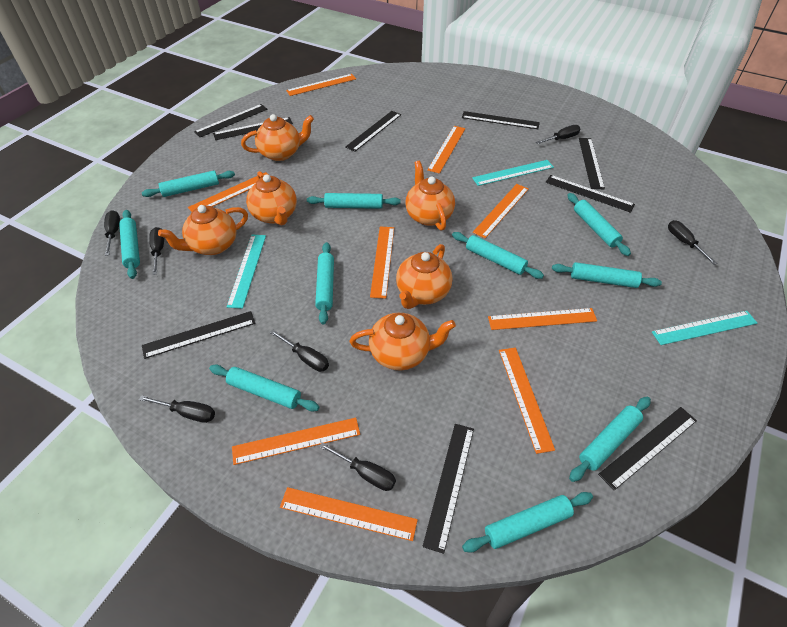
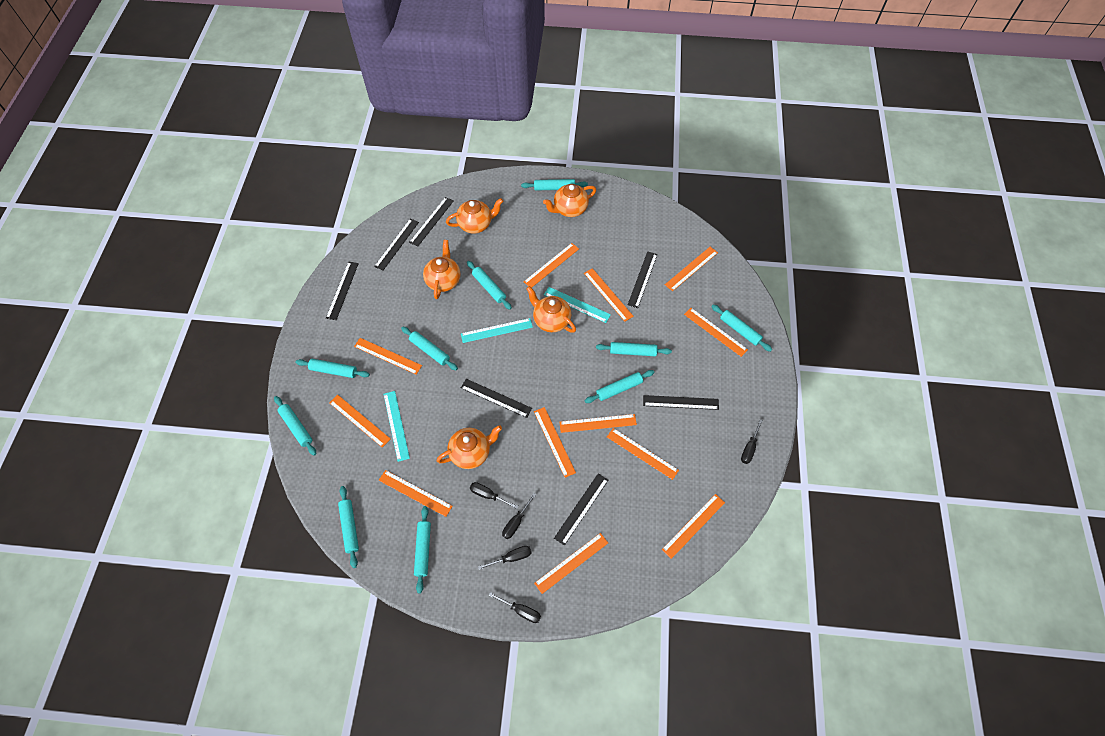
black ruler: 9 -> 7
black screwdriver: 7 -> 5
orange ruler: 9 -> 12
orange teapot: 6 -> 5

